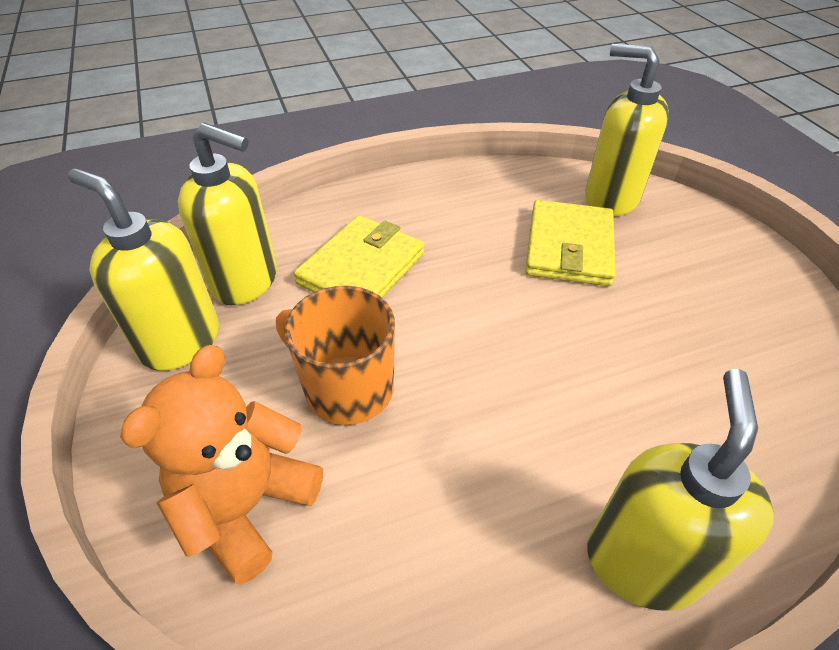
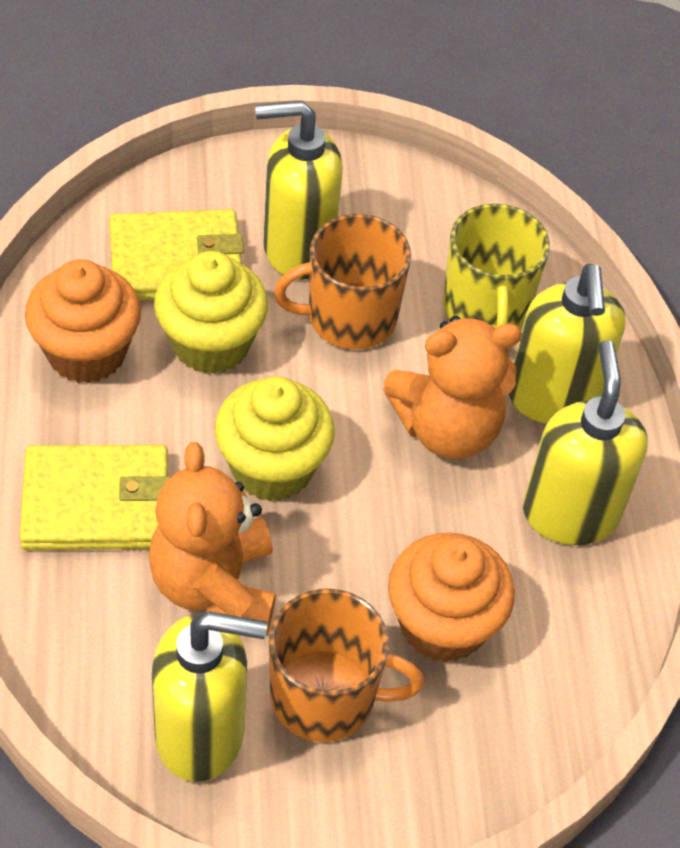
orange cupcake: 0 -> 2
orange mug: 1 -> 2
orange teddy bear: 1 -> 2
yellow cupcake: 0 -> 2
yellow mug: 0 -> 1

